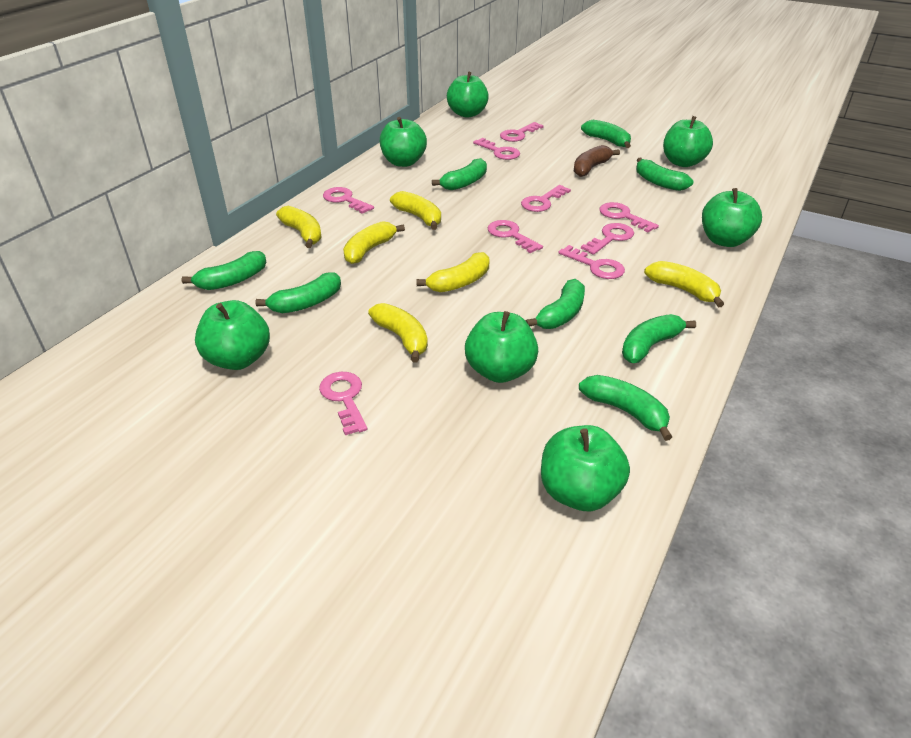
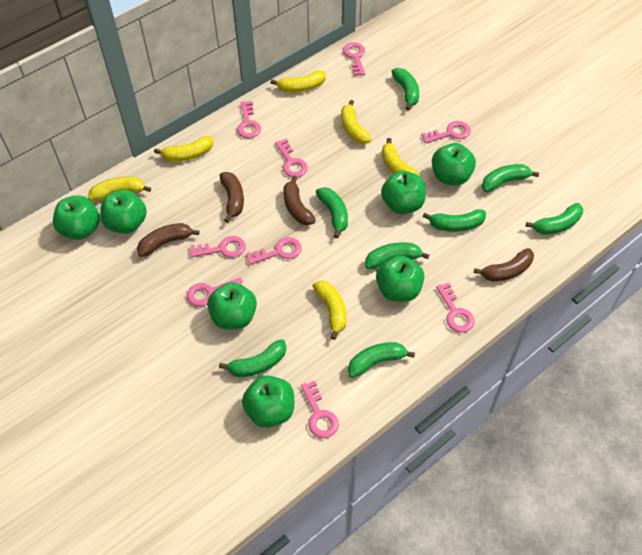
brown banana: 1 -> 4

